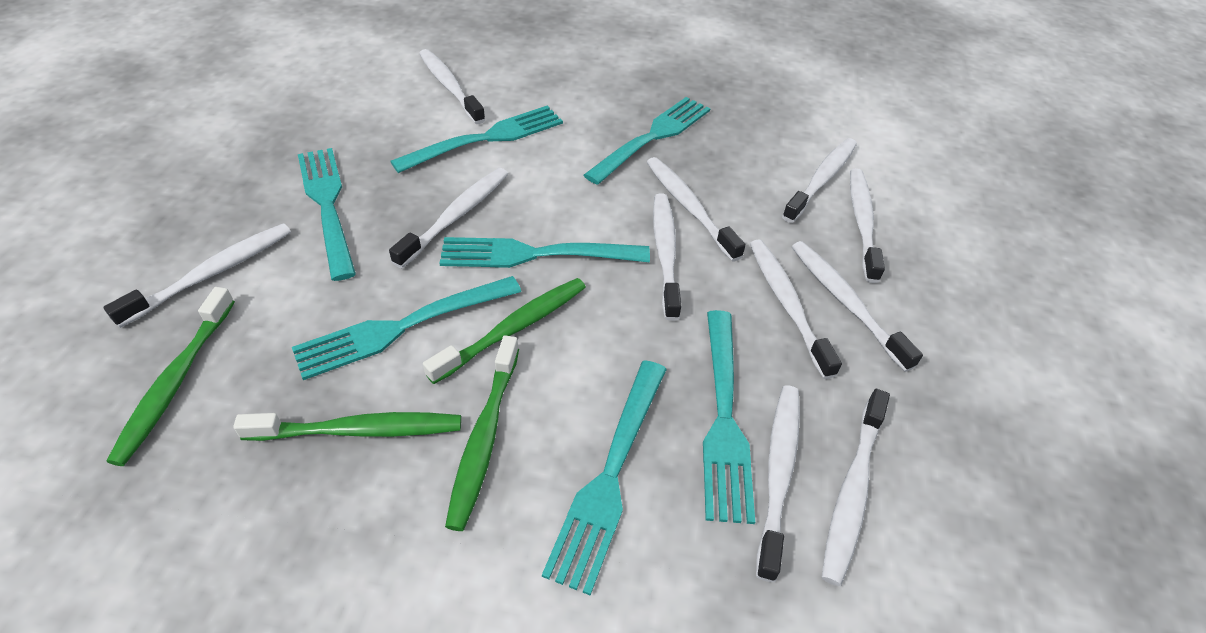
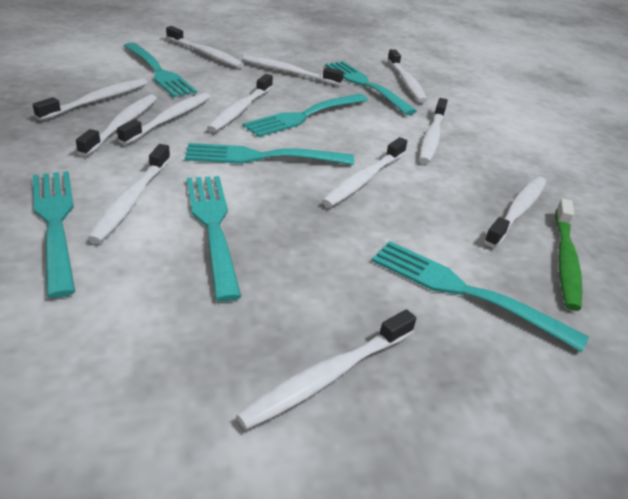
green toothbrush: 4 -> 1
white toothbrush: 11 -> 12

